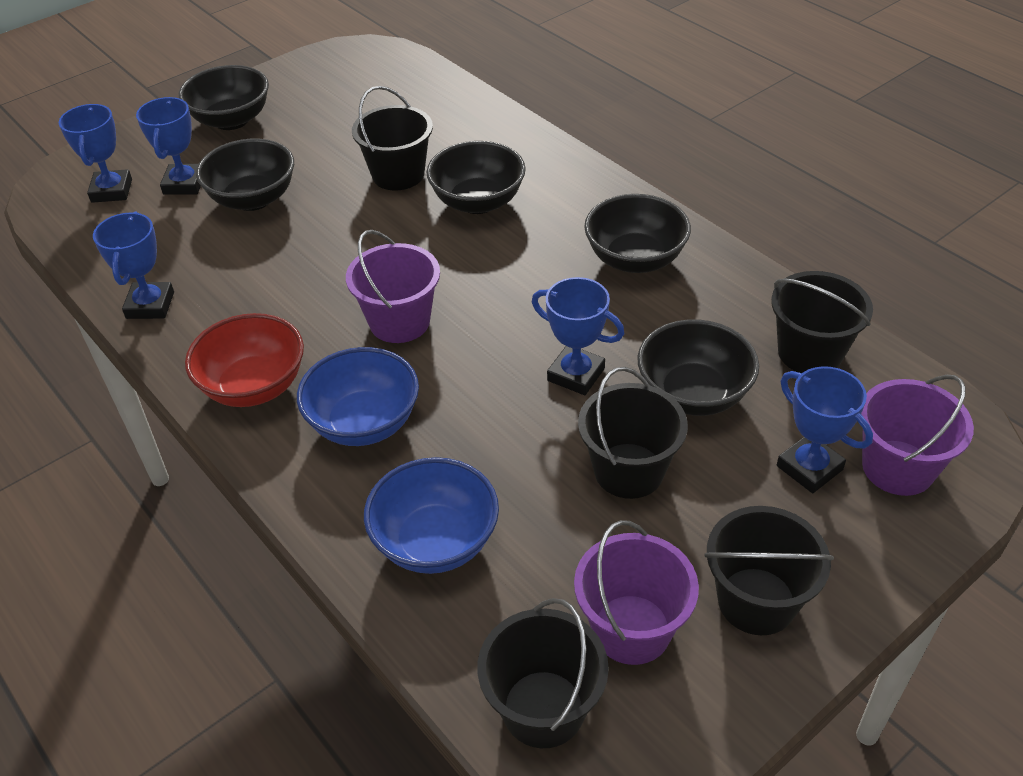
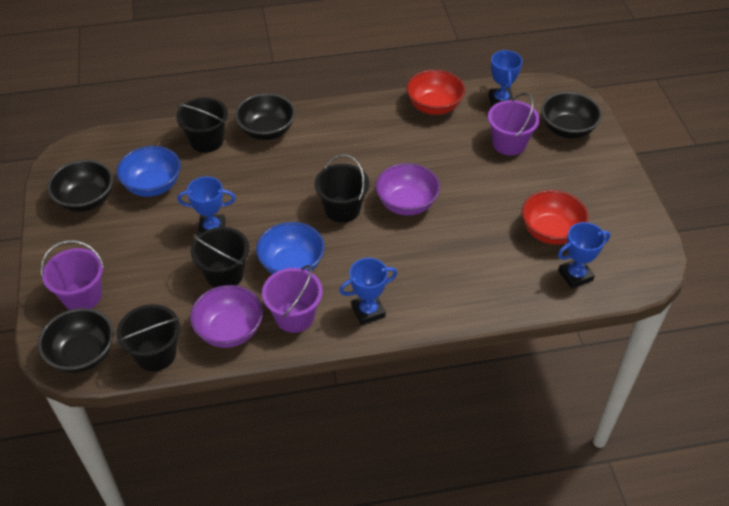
black bowl: 5 -> 4
black bucket: 5 -> 4
blue trophy: 5 -> 4
purple bowl: 0 -> 2
red bowl: 1 -> 2

